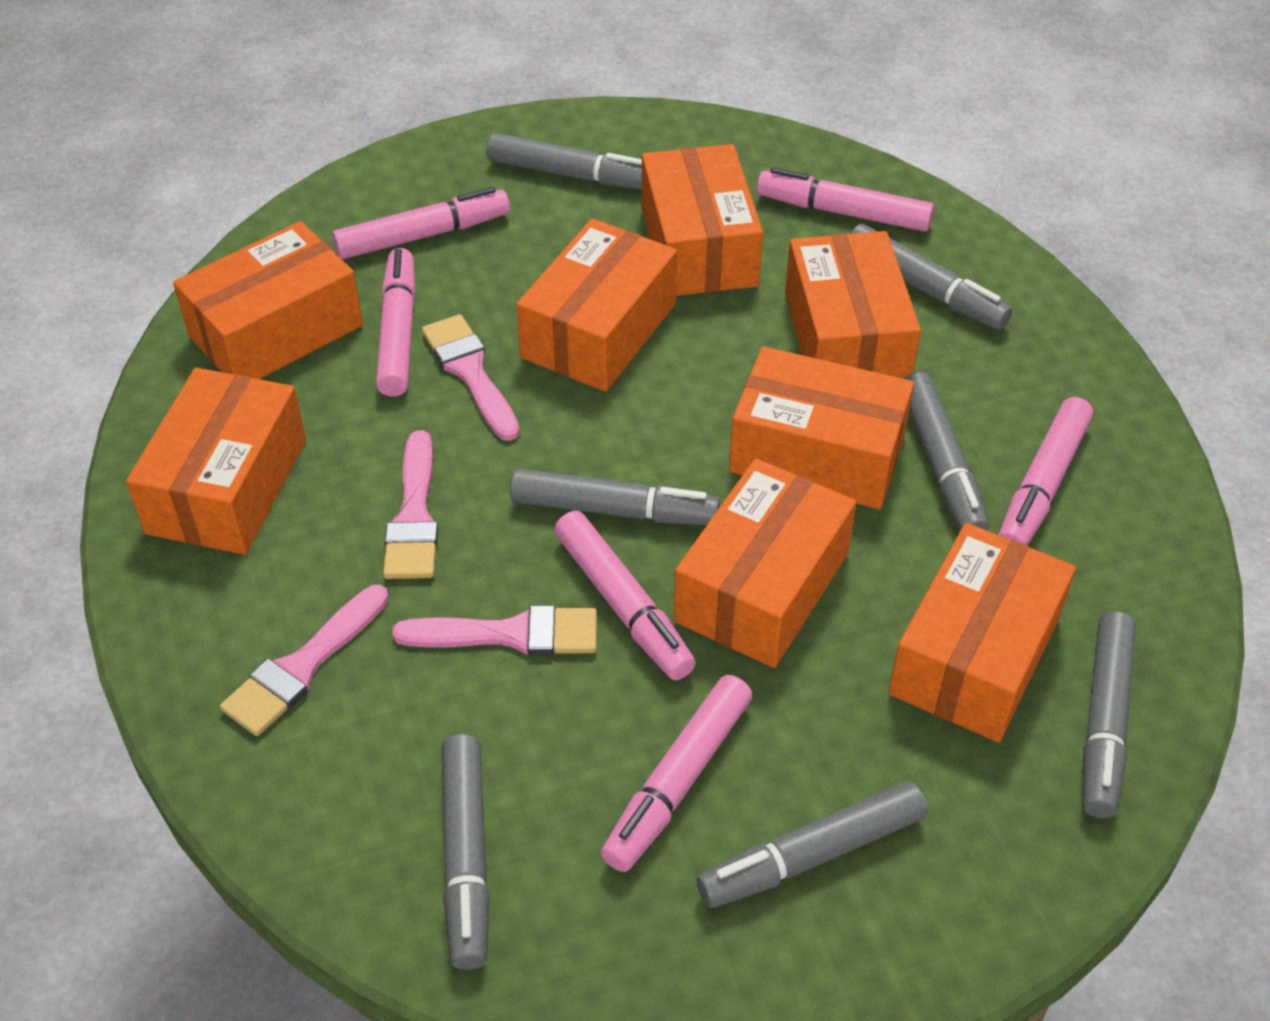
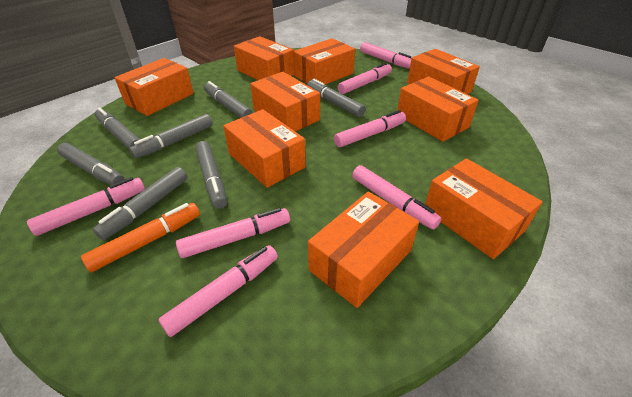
orange box: 8 -> 9
orange marker: 0 -> 1
pink brush: 4 -> 0
pink marker: 6 -> 7

